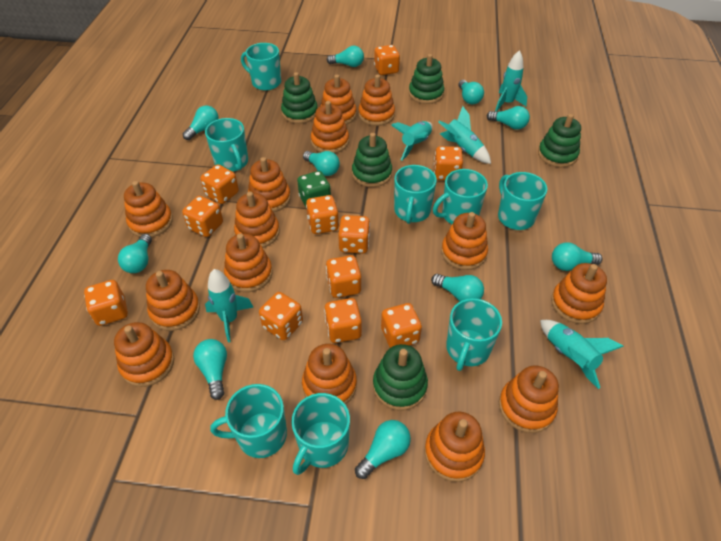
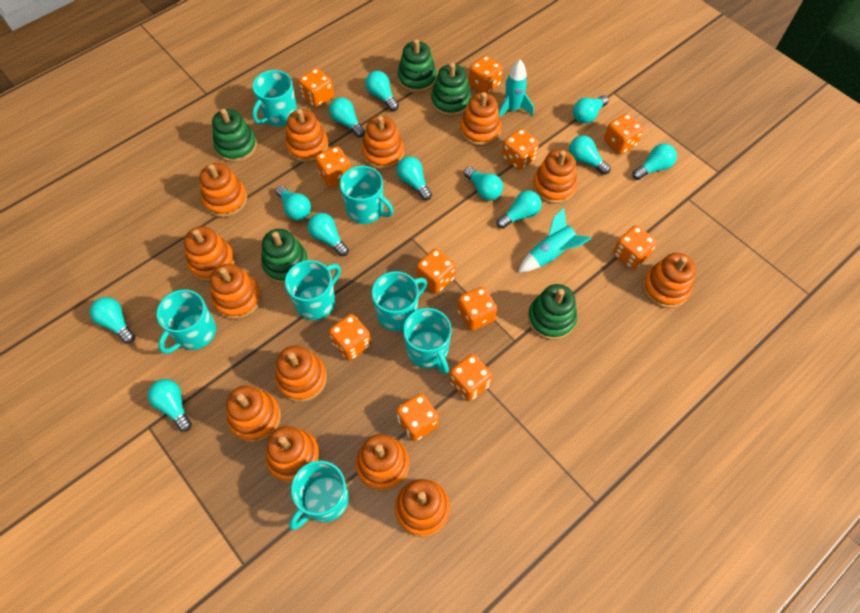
green dice: 1 -> 0
orange stacking toy: 14 -> 13
turquoise light bulb: 10 -> 12
turquoise mug: 8 -> 7
turquoise rocket: 5 -> 2

